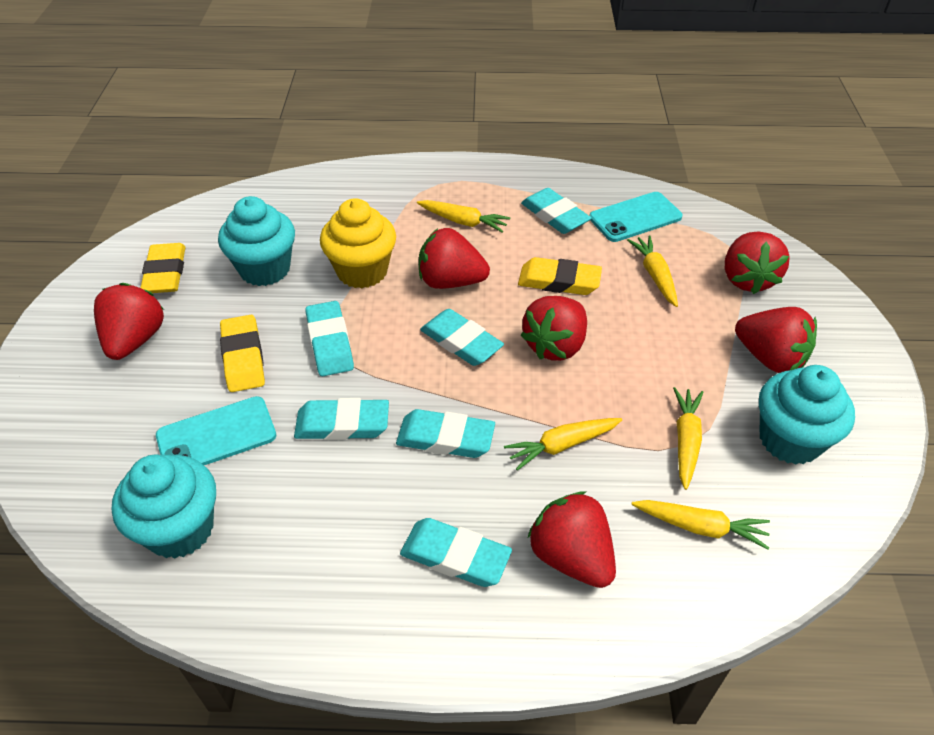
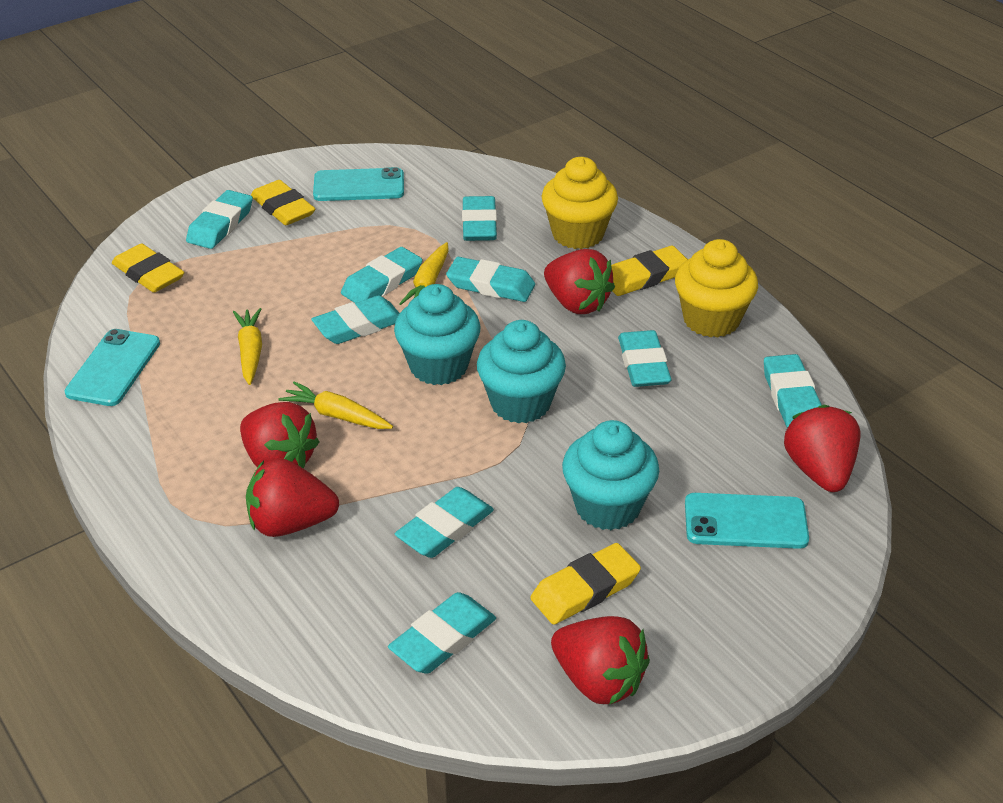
red strawberry: 6 -> 5
turquoise eraser: 6 -> 9
turquoise phone: 2 -> 3
yellow carrot: 5 -> 3
yellow cupcake: 1 -> 2
yellow eraser: 3 -> 4

